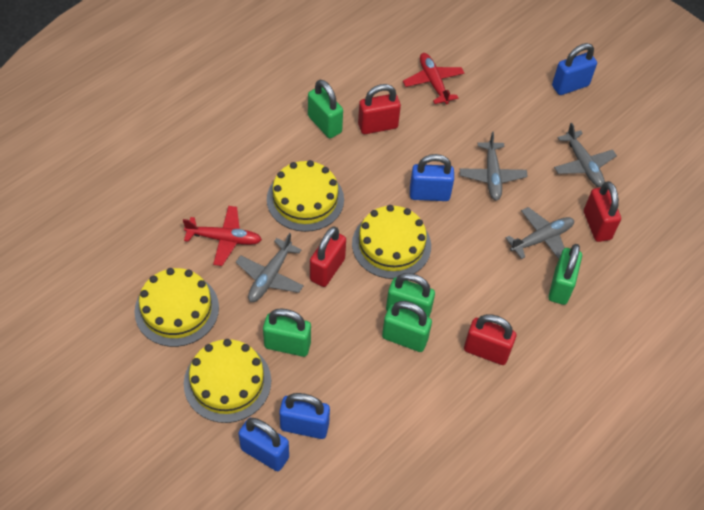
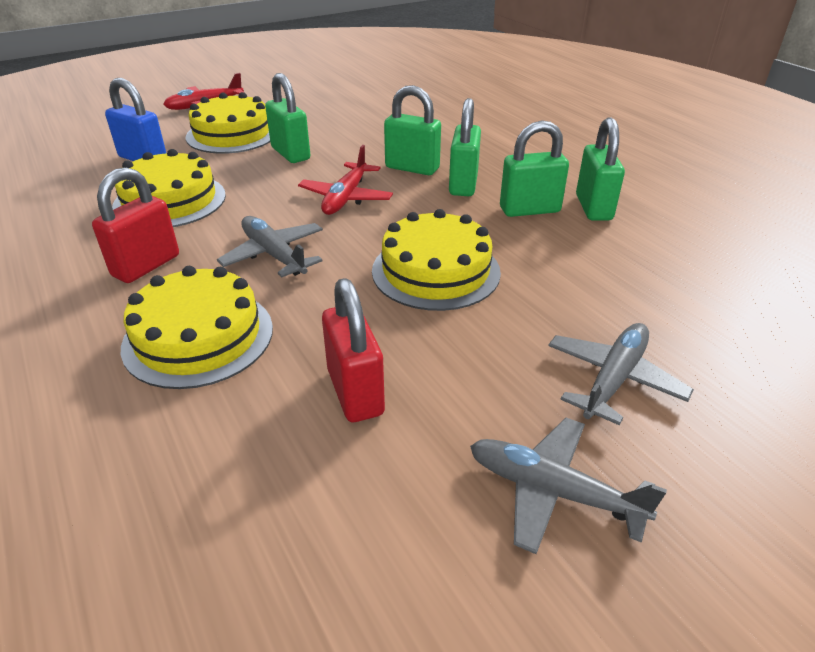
blue padlock: 4 -> 1
grey plane: 4 -> 3
red padlock: 4 -> 2

